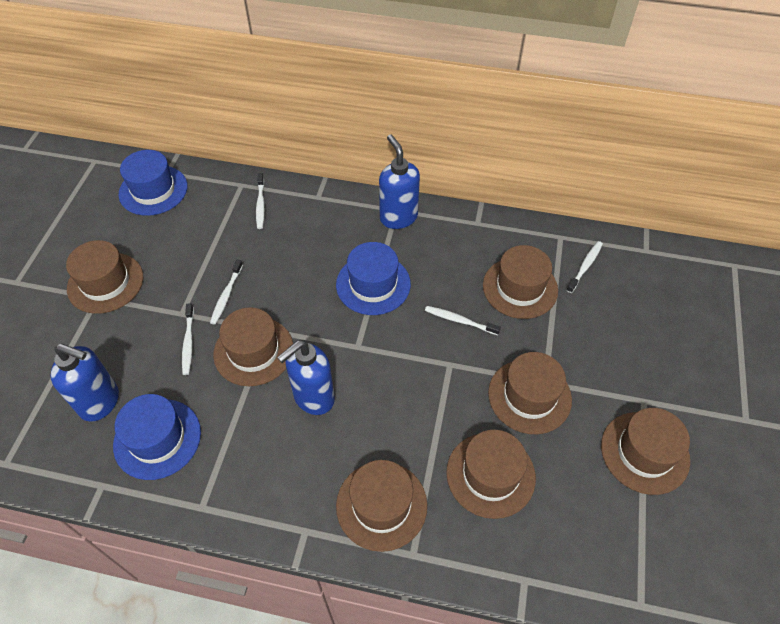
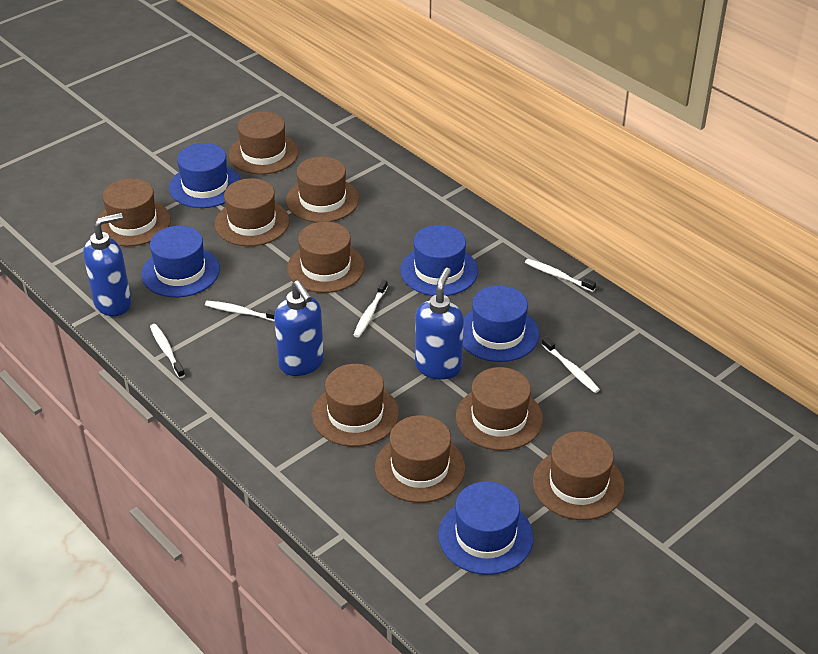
blue hat: 3 -> 5
brown hat: 7 -> 9

